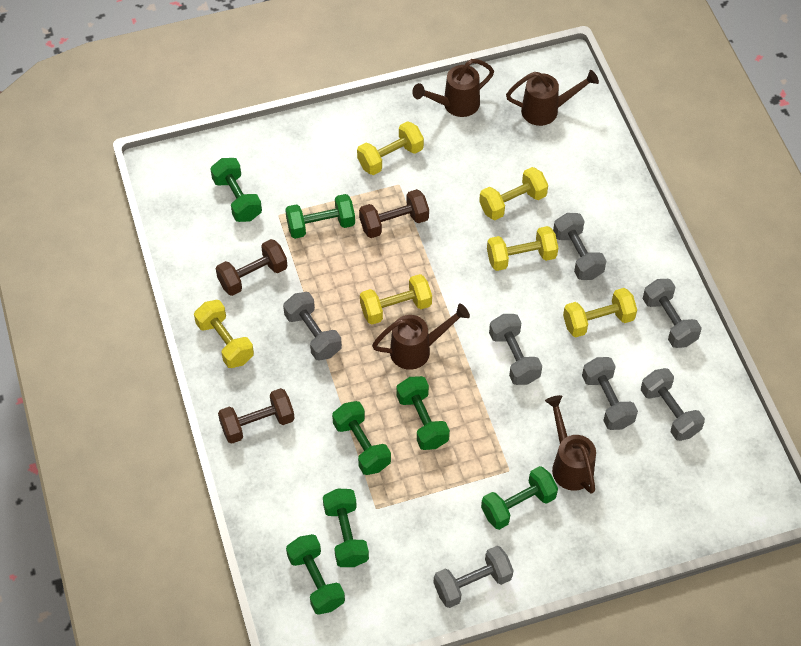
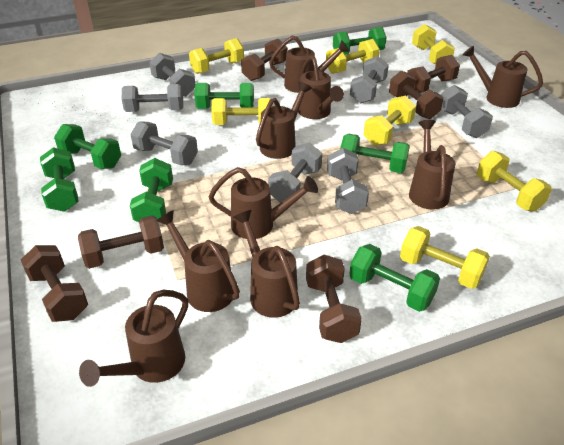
brown dumbbell: 3 -> 6
brown watering can: 4 -> 9
yellow dumbbell: 6 -> 7

